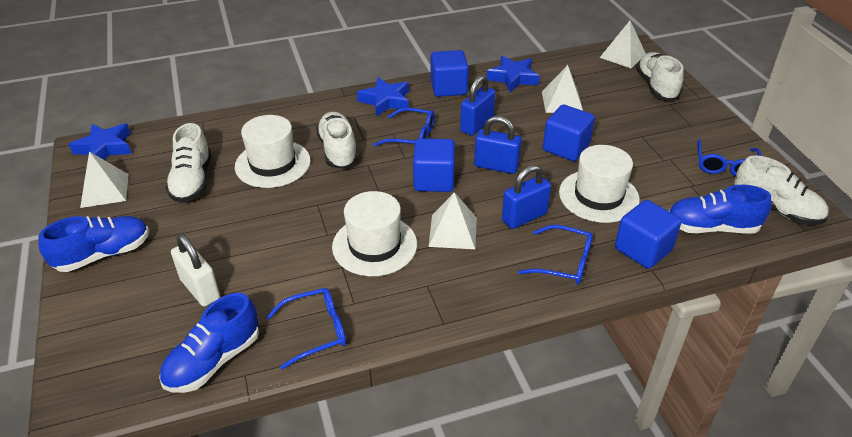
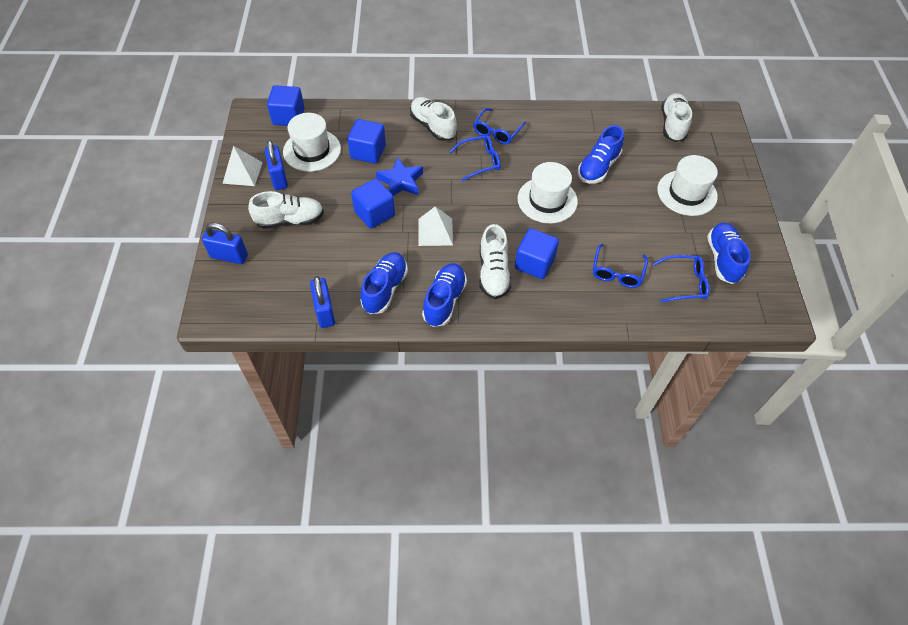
blue shoe: 3 -> 4
blue star: 3 -> 1
white padlock: 1 -> 0
white pyramid: 4 -> 2

